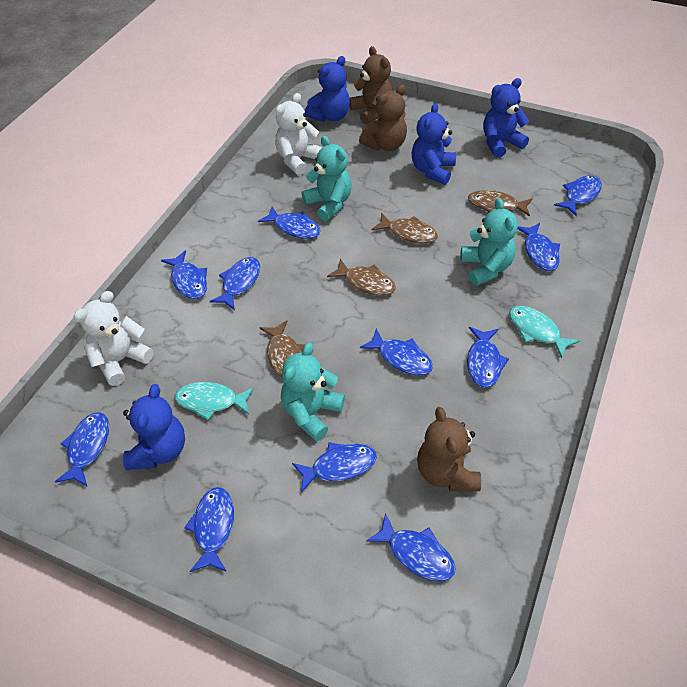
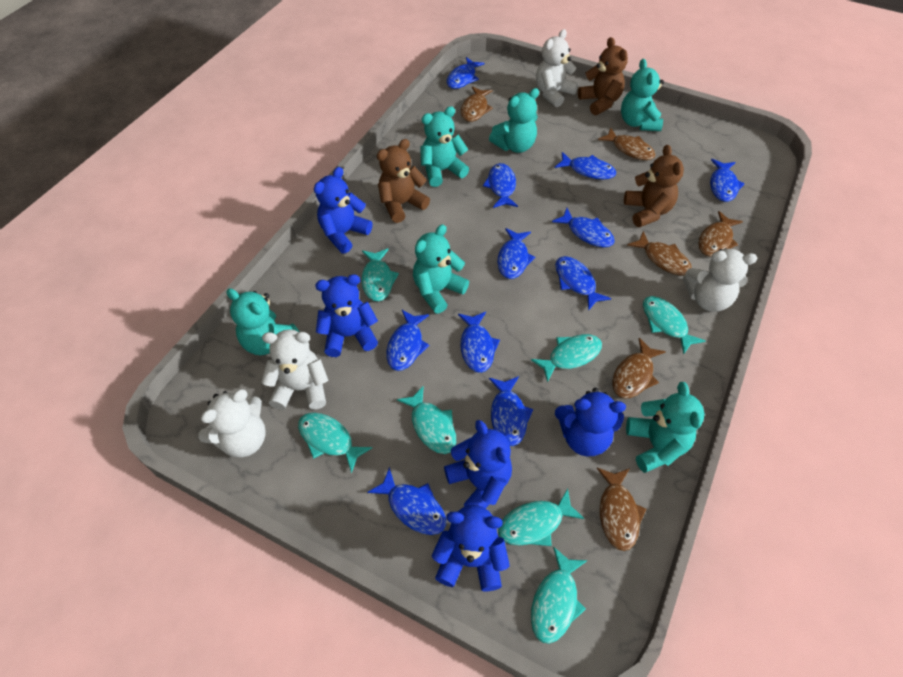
blue teddy bear: 4 -> 5
brown fish: 4 -> 6
turquoise fish: 2 -> 7
turquoise teddy bear: 3 -> 6
white teddy bear: 2 -> 4

